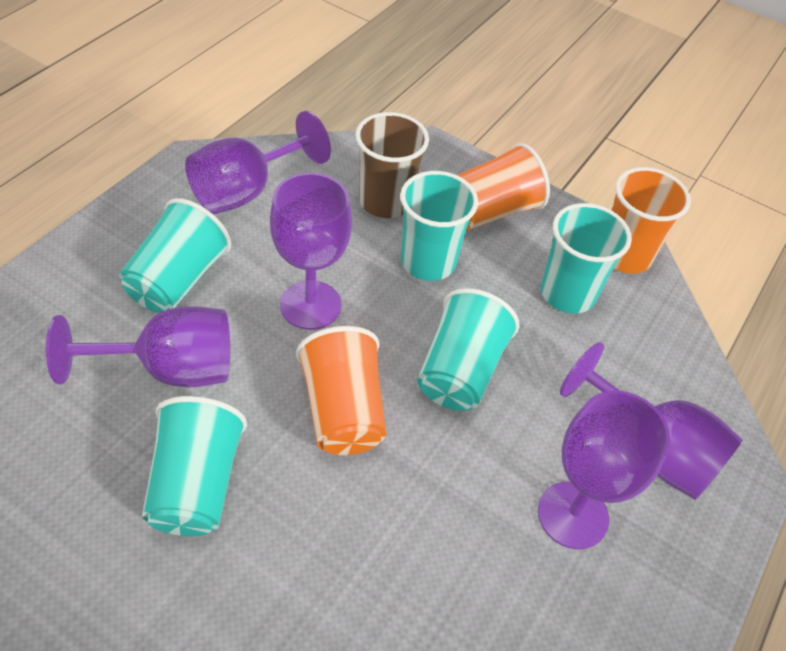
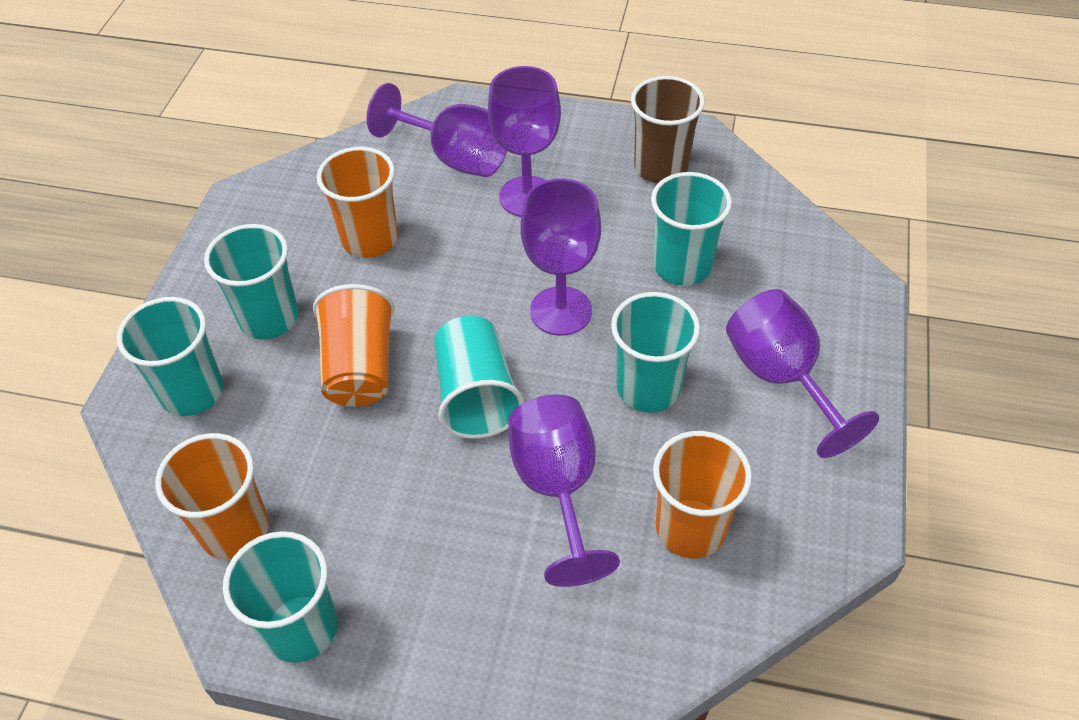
orange cup: 3 -> 4
turquoise cup: 5 -> 6

